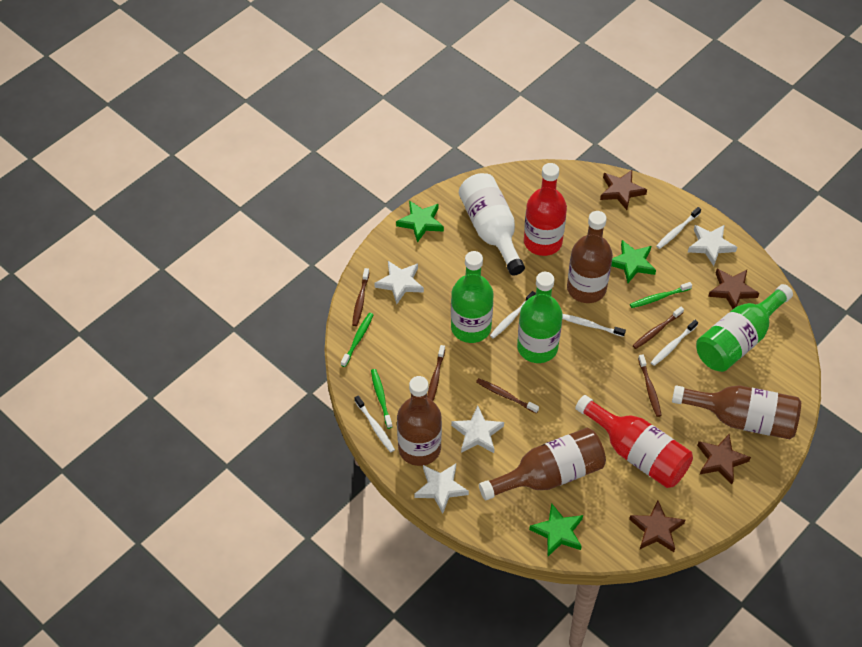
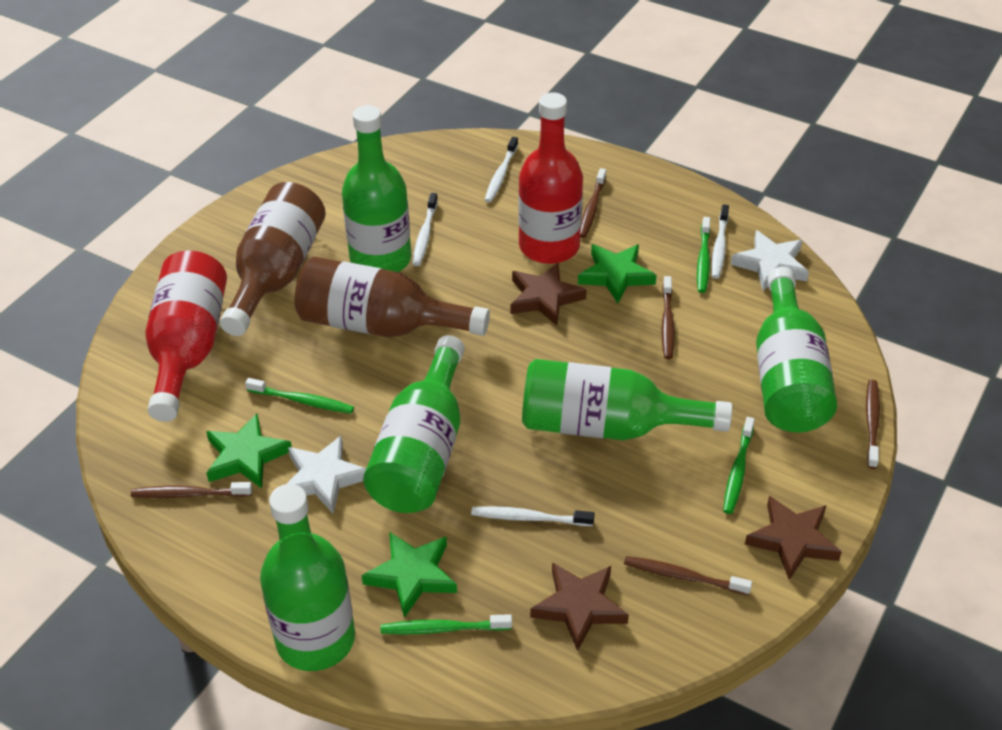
brown bottle: 4 -> 2
brown star: 4 -> 3
green bottle: 3 -> 5
green toothbrush: 3 -> 4
white bottle: 1 -> 0
white star: 4 -> 2
white toothbrush: 5 -> 4

